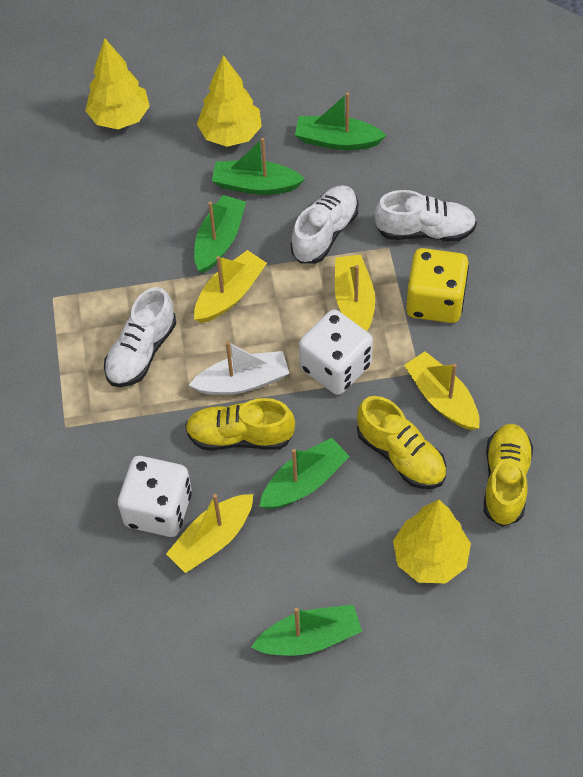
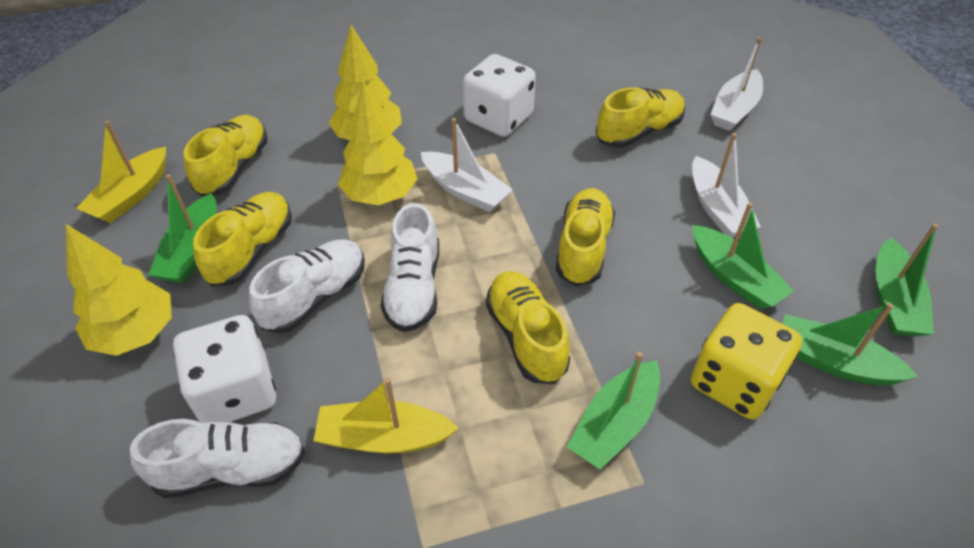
white boat: 1 -> 3
yellow boat: 4 -> 2
yellow shoe: 3 -> 5

